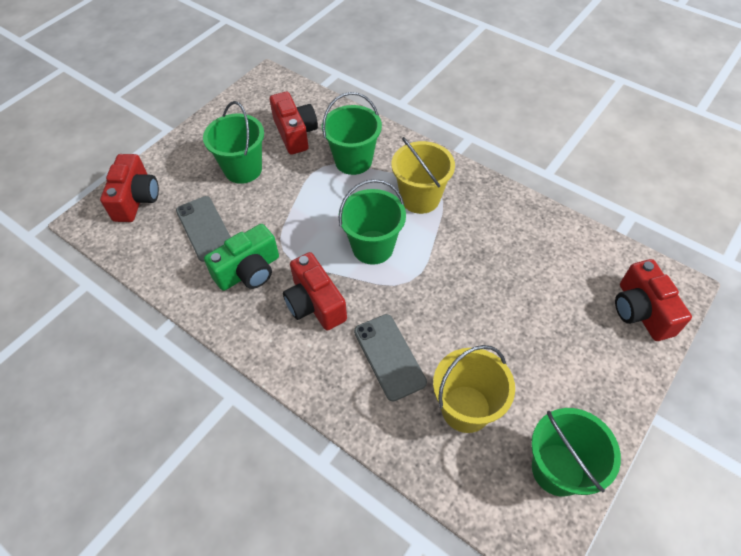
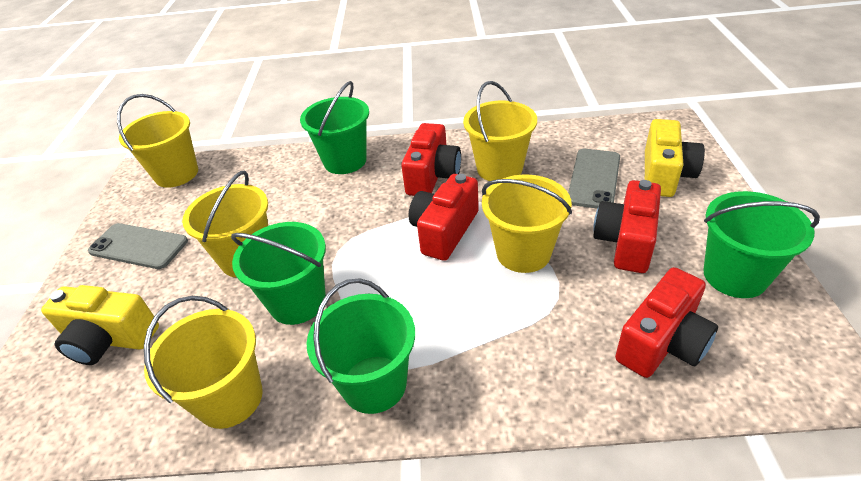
green camera: 1 -> 0
yellow bucket: 2 -> 5
yellow camera: 0 -> 2

